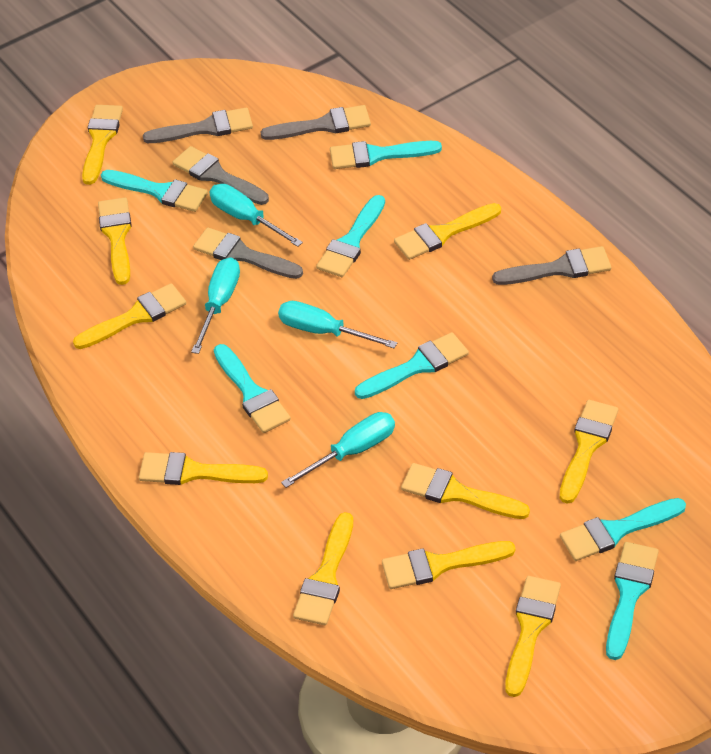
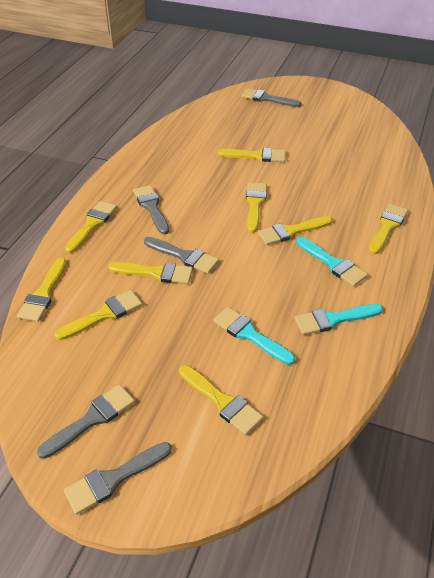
turquoise brush: 7 -> 3
turquoise screwdriver: 4 -> 0
yellow brush: 10 -> 9

